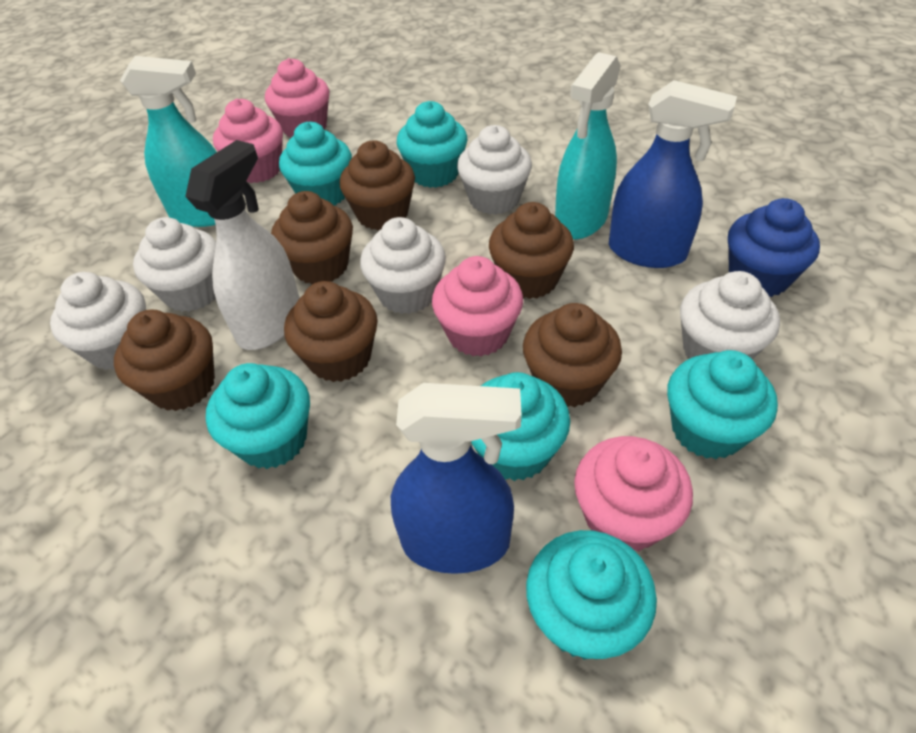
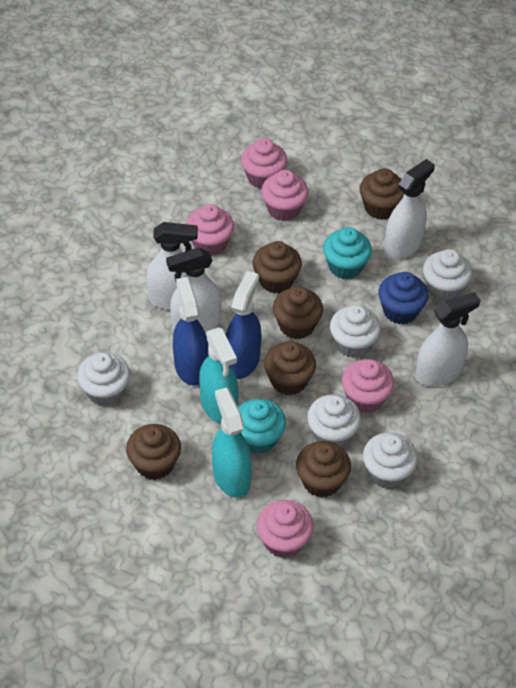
pink cupcake: 4 -> 5
turquoise cupcake: 6 -> 2
white spray bottle: 1 -> 4

